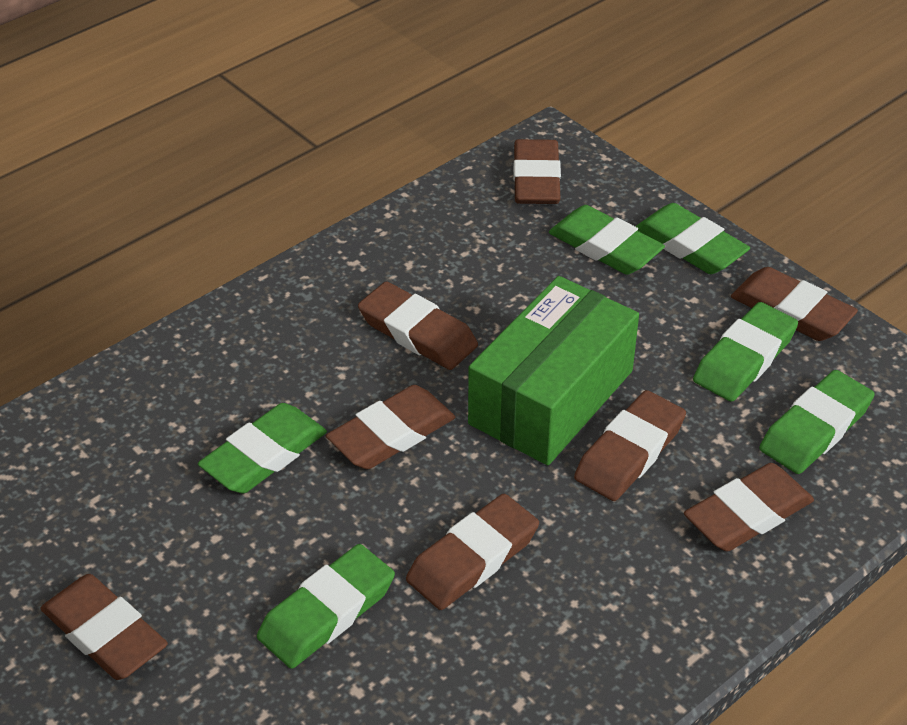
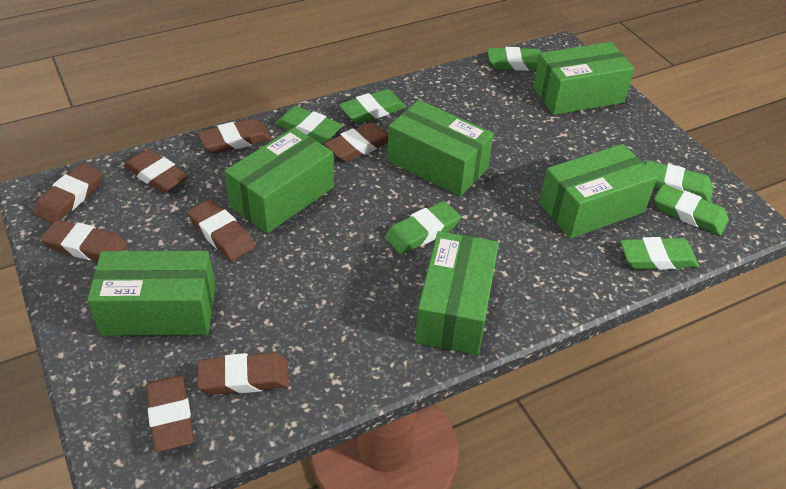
green box: 1 -> 6
green eraser: 6 -> 7

